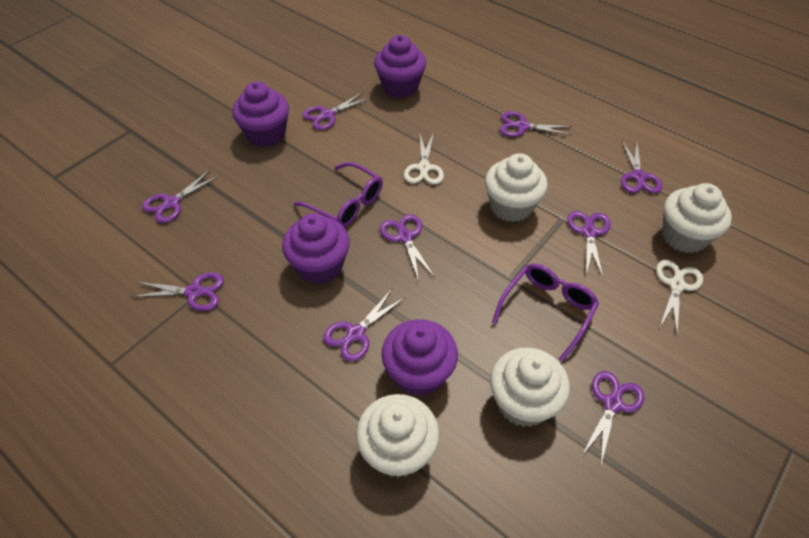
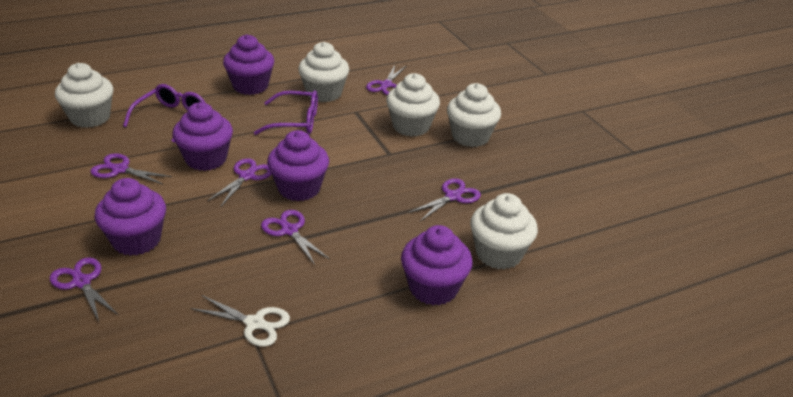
purple cupcake: 4 -> 5
purple scissors: 9 -> 6
white cupcake: 4 -> 5
white scissors: 2 -> 1

